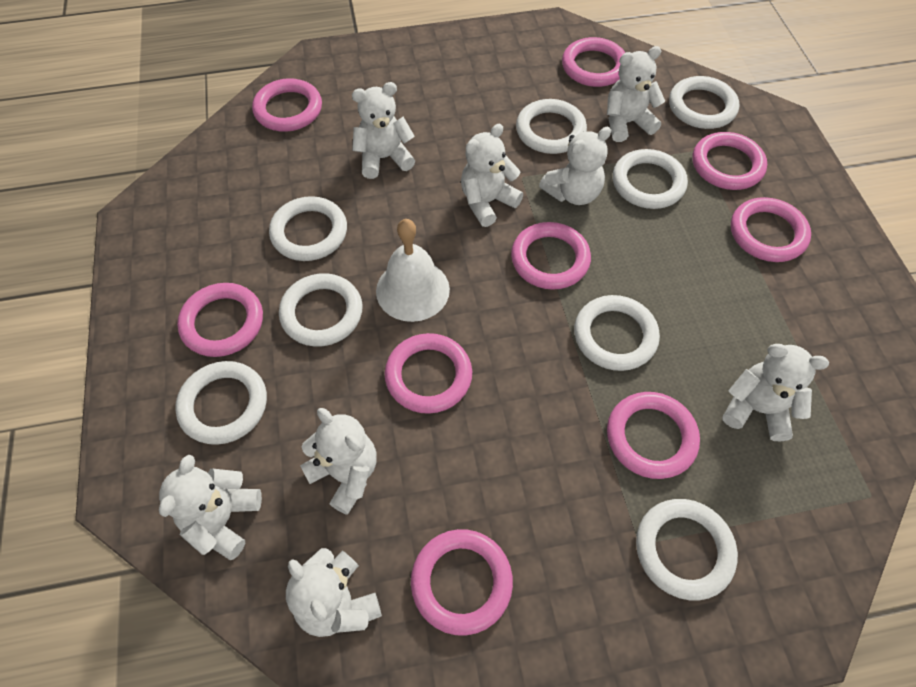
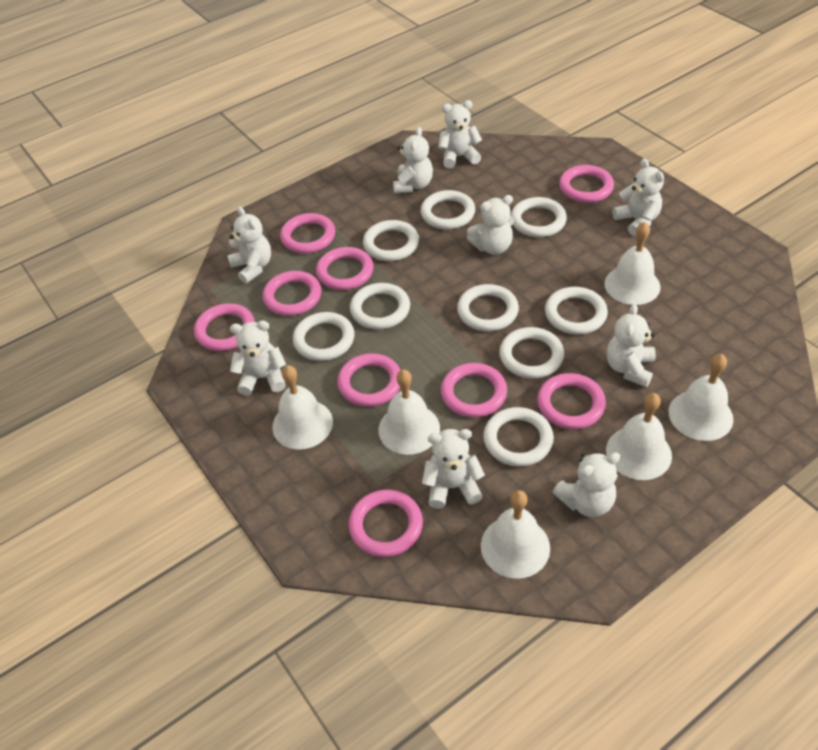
white bell: 1 -> 6
white ring: 8 -> 9
white teddy bear: 8 -> 9

